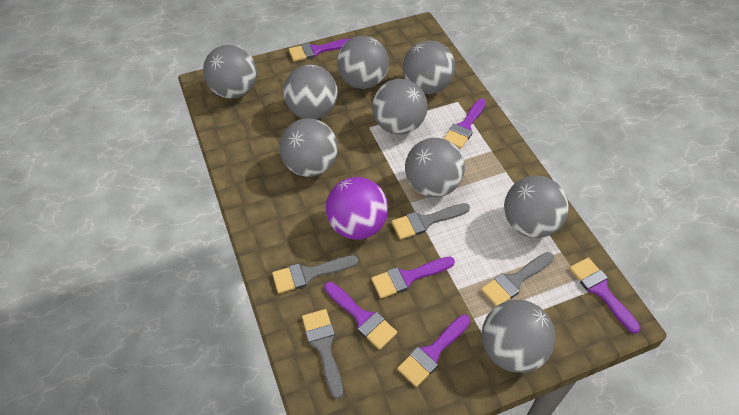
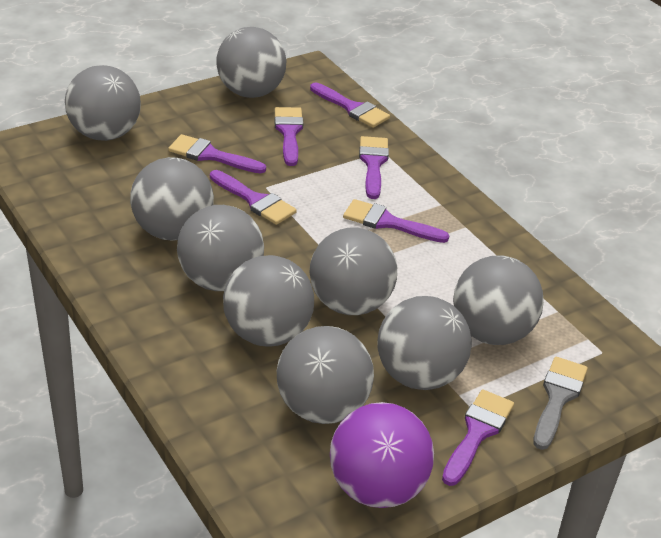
grey brush: 4 -> 1
purple brush: 6 -> 7

